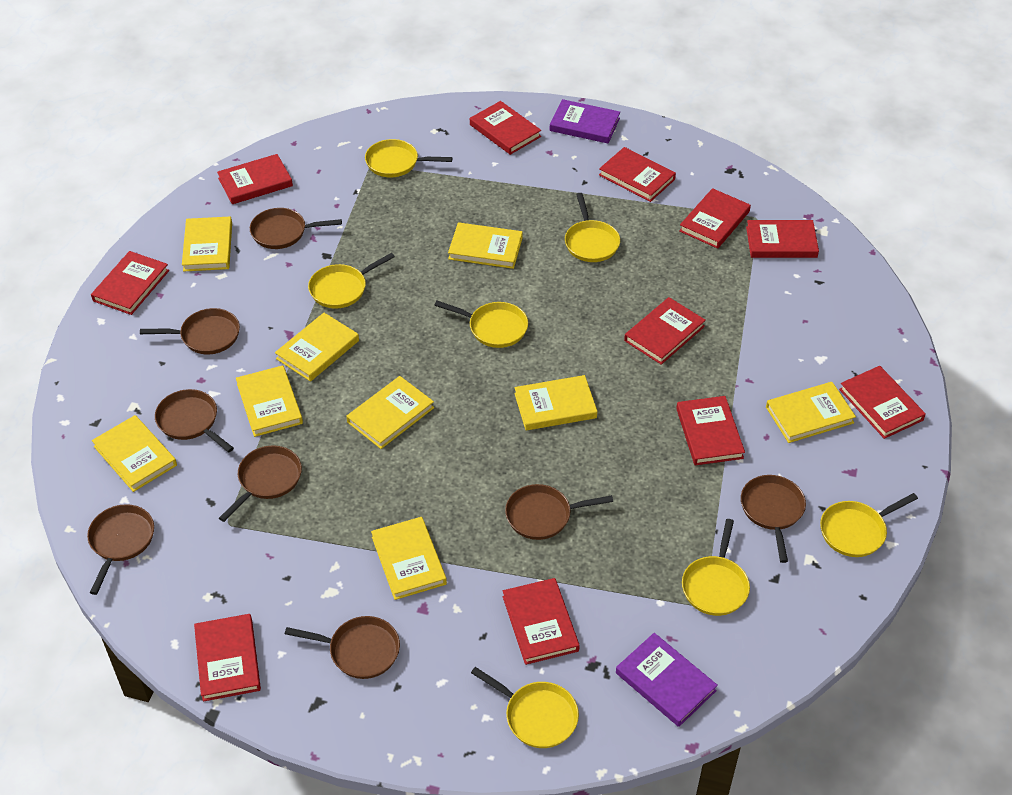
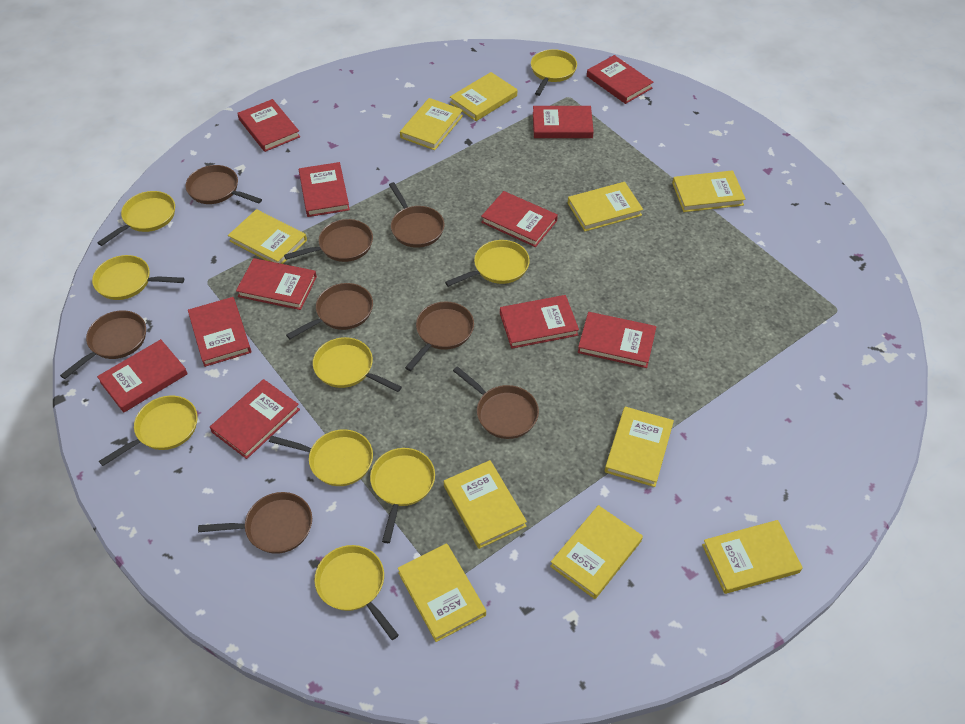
purple book: 2 -> 0
yellow book: 9 -> 10
yellow pan: 7 -> 9

